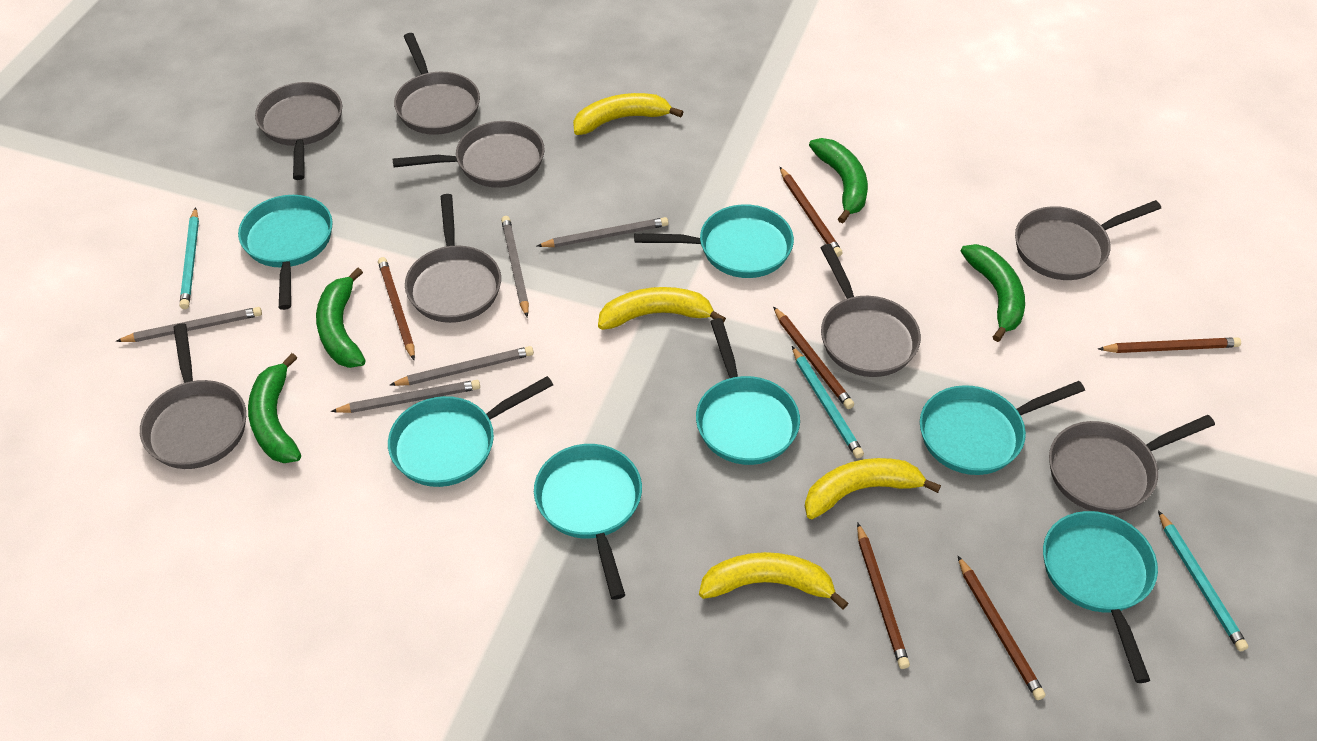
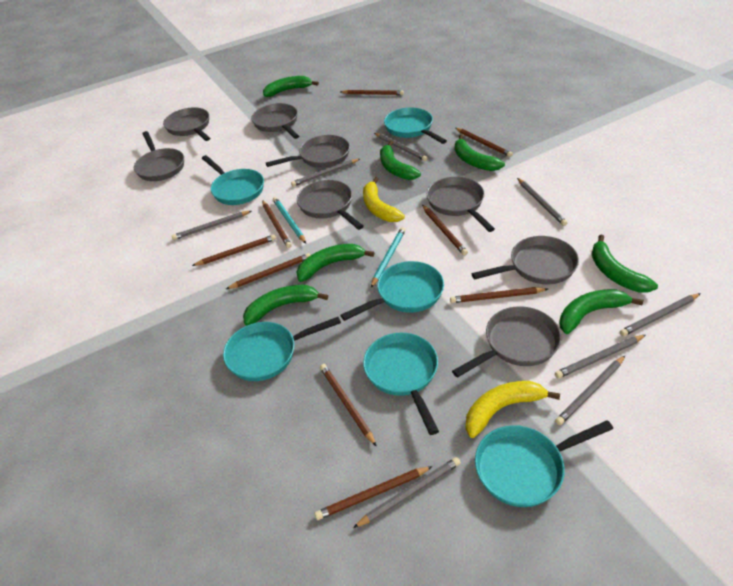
brown pencil: 6 -> 9
green banana: 4 -> 7
grey pencil: 5 -> 8
turquoise pan: 7 -> 6
turquoise pencil: 3 -> 2
yellow banana: 4 -> 2

